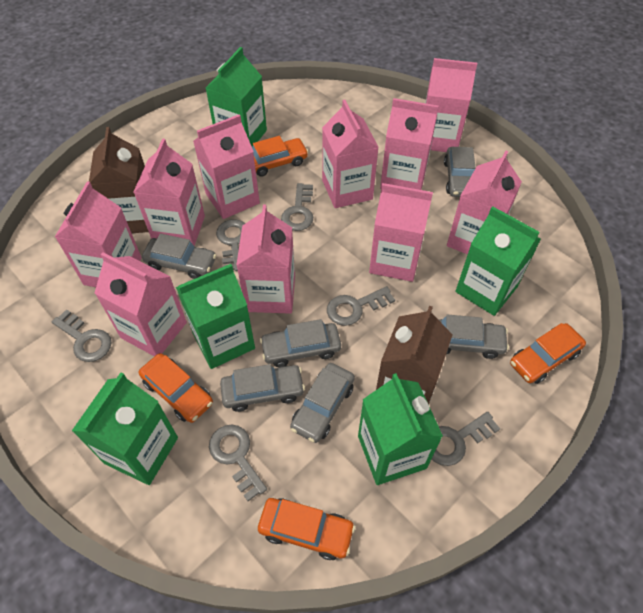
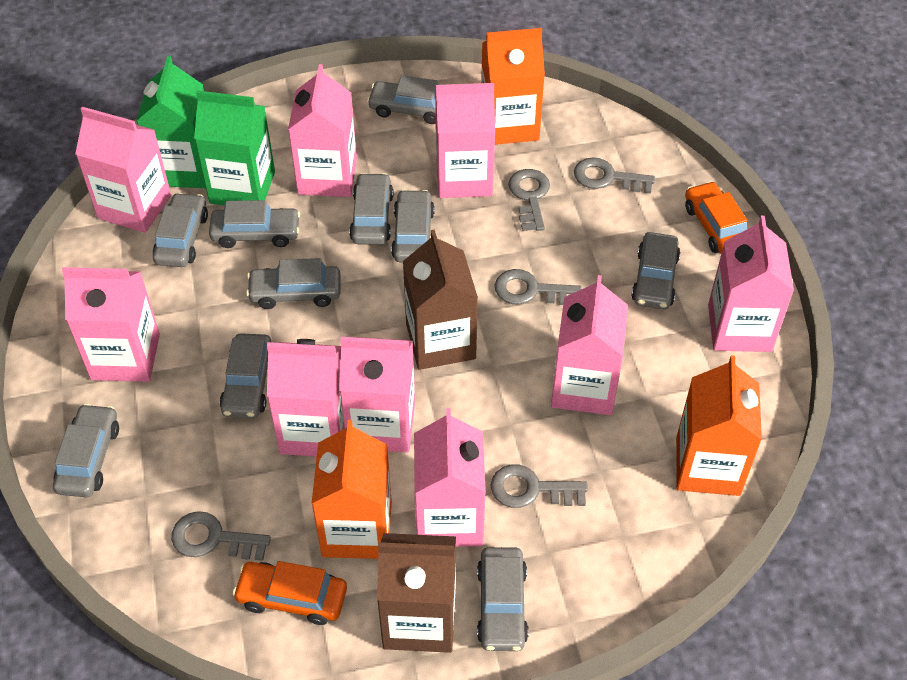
green carton: 5 -> 2
grey car: 6 -> 10
grey key: 6 -> 5
orange car: 4 -> 2
orange carton: 0 -> 3
pink carton: 10 -> 9

